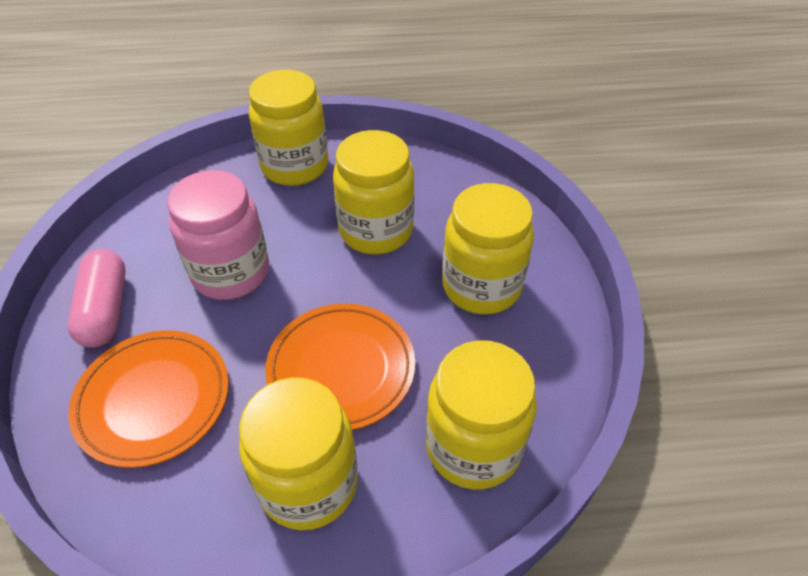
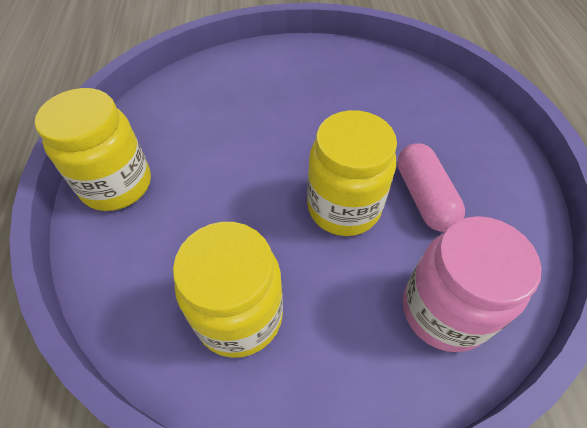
orange plate: 2 -> 0
yellow jar: 5 -> 3

